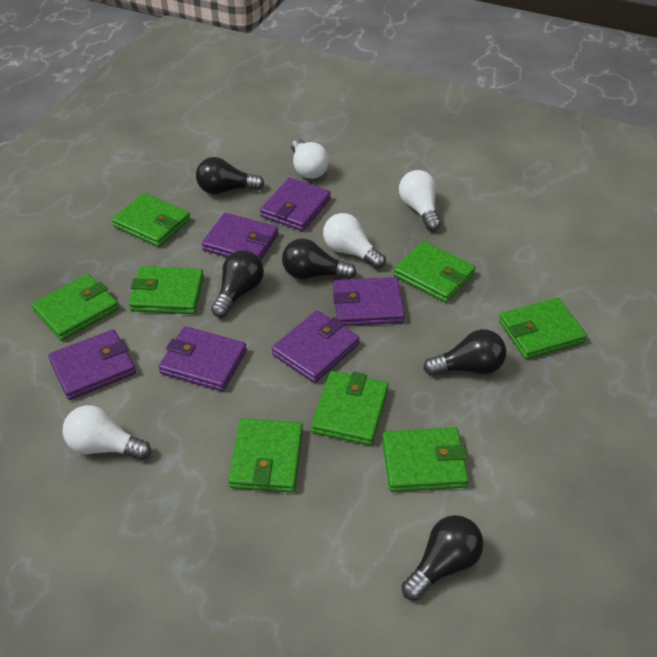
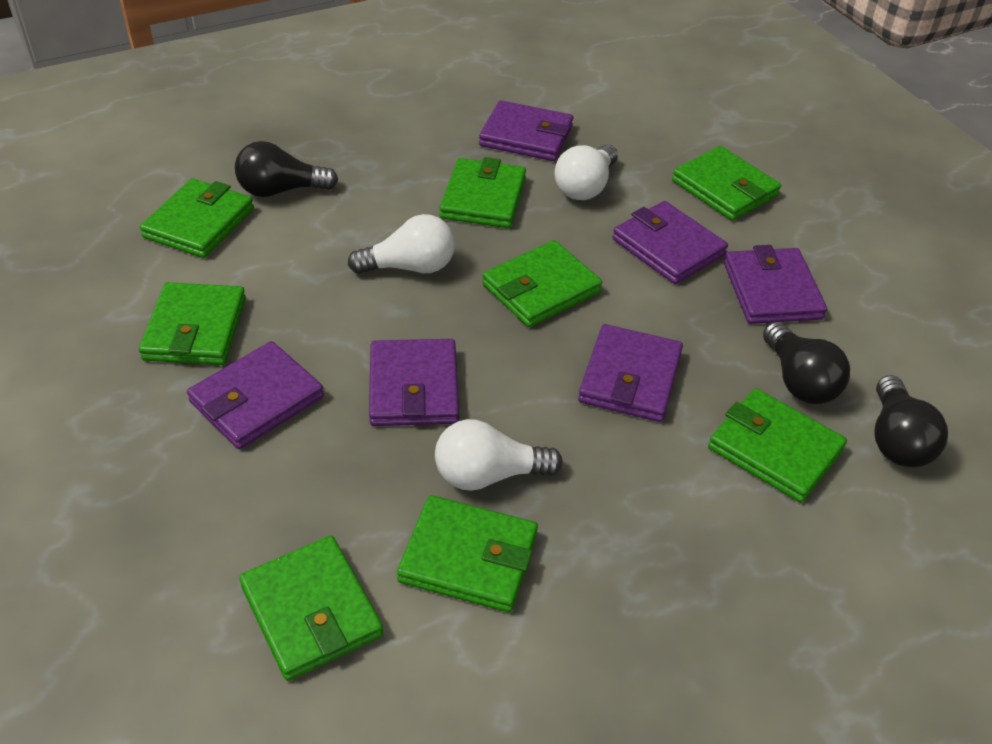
black light bulb: 5 -> 3
white light bulb: 4 -> 3

